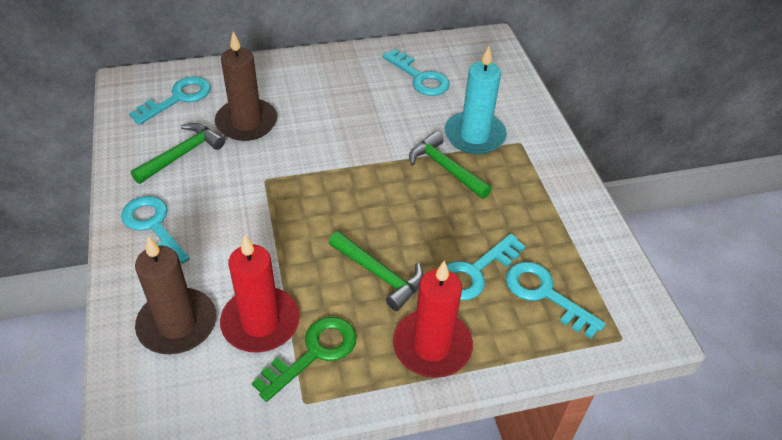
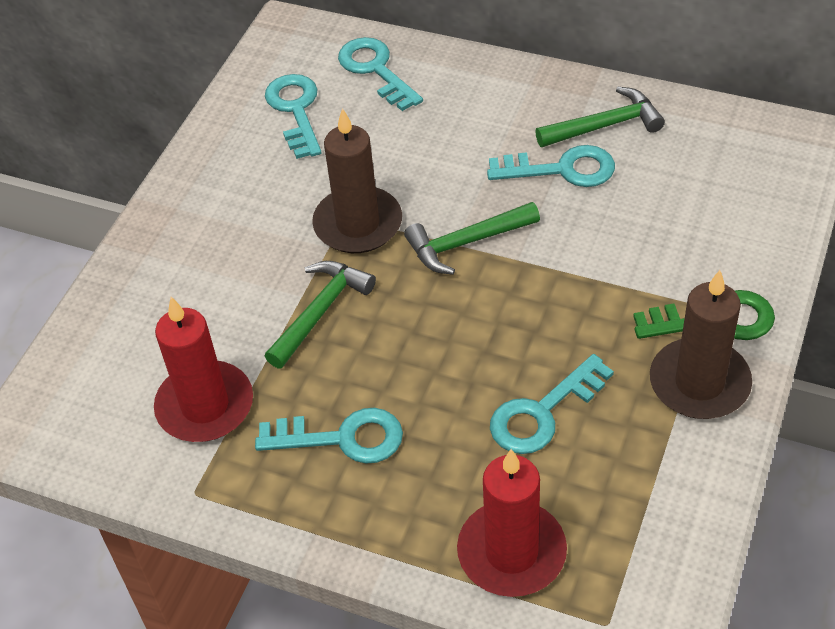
turquoise candle: 1 -> 0

